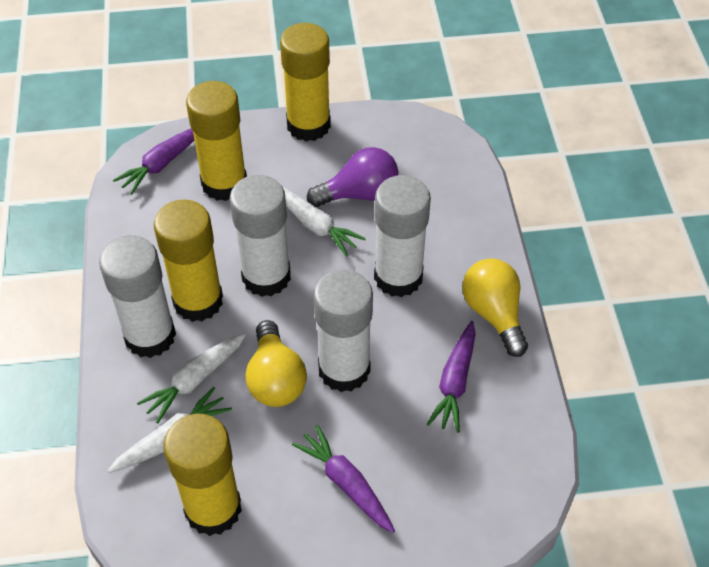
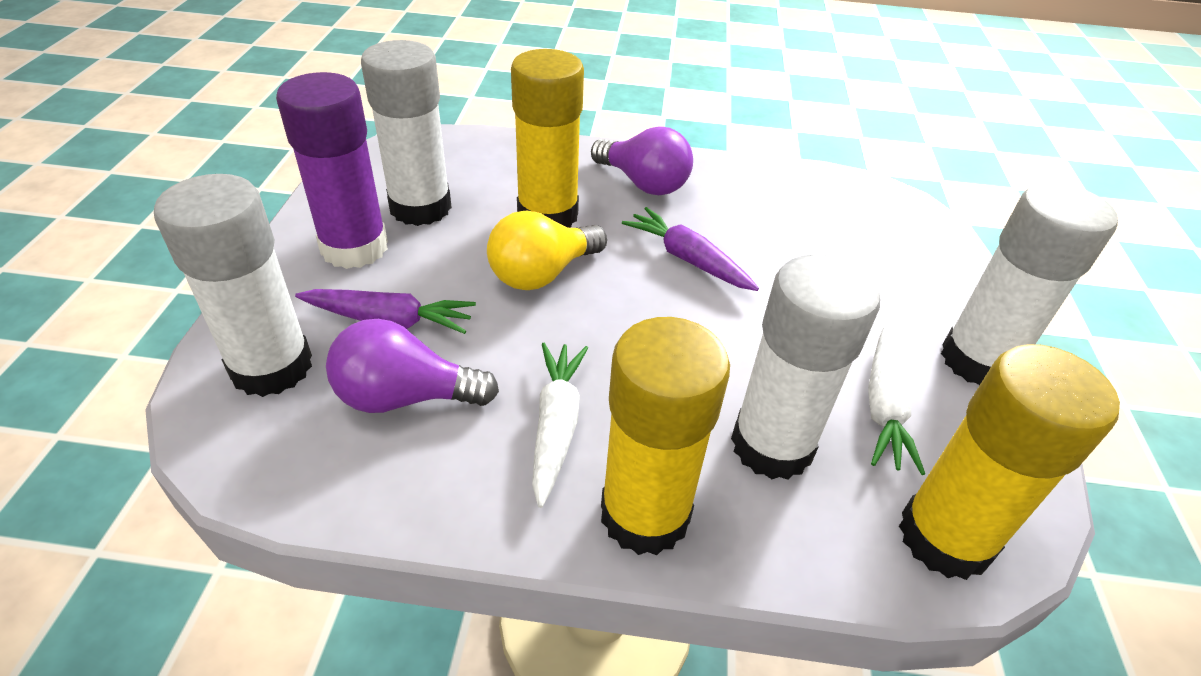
purple carrot: 3 -> 2
purple glue stick: 0 -> 1
purple light bulb: 1 -> 2
white carrot: 3 -> 2
yellow glue stick: 4 -> 3
yellow light bulb: 2 -> 1

